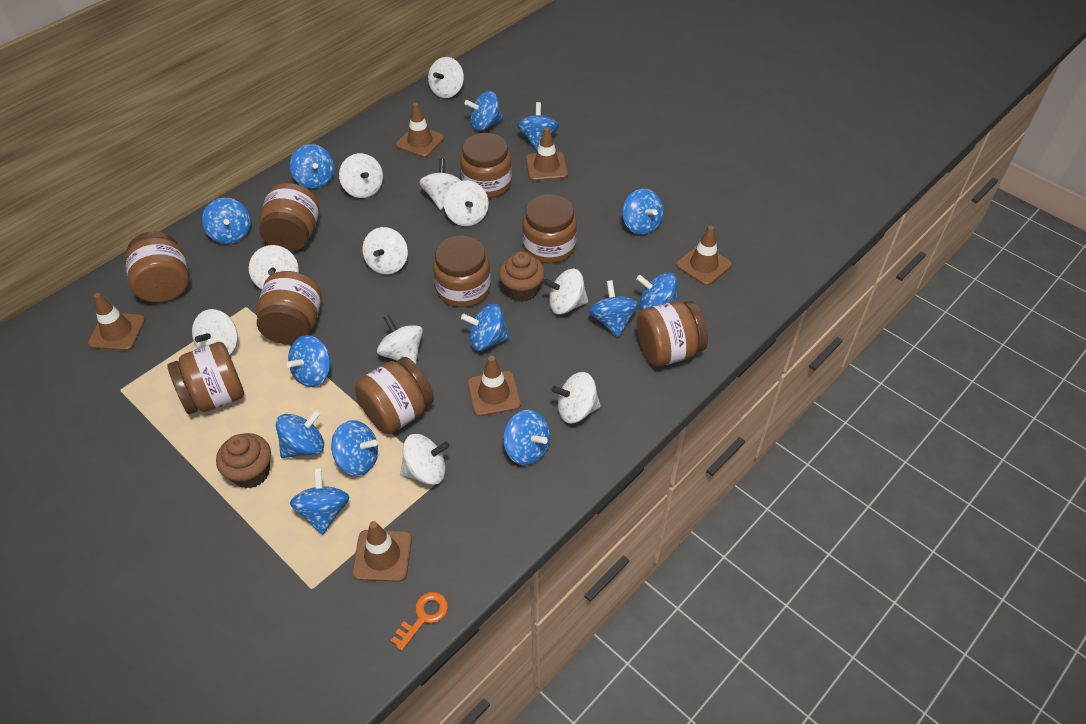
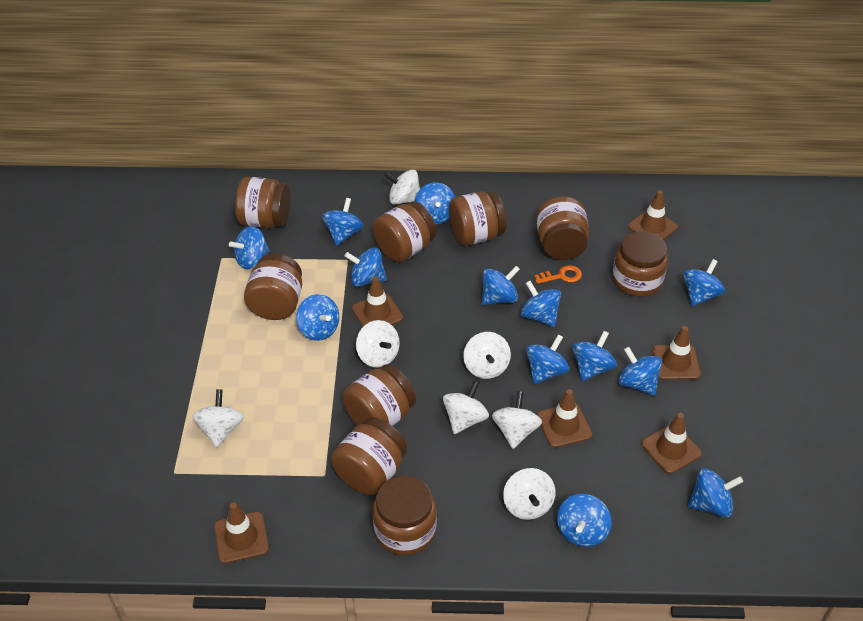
brown cupcake: 2 -> 0
white spinning top: 11 -> 7

